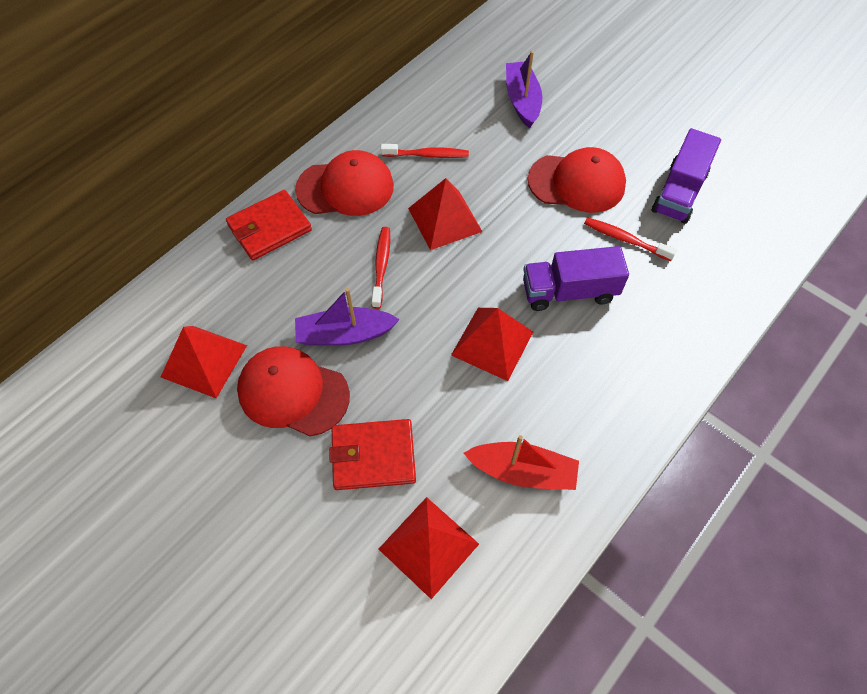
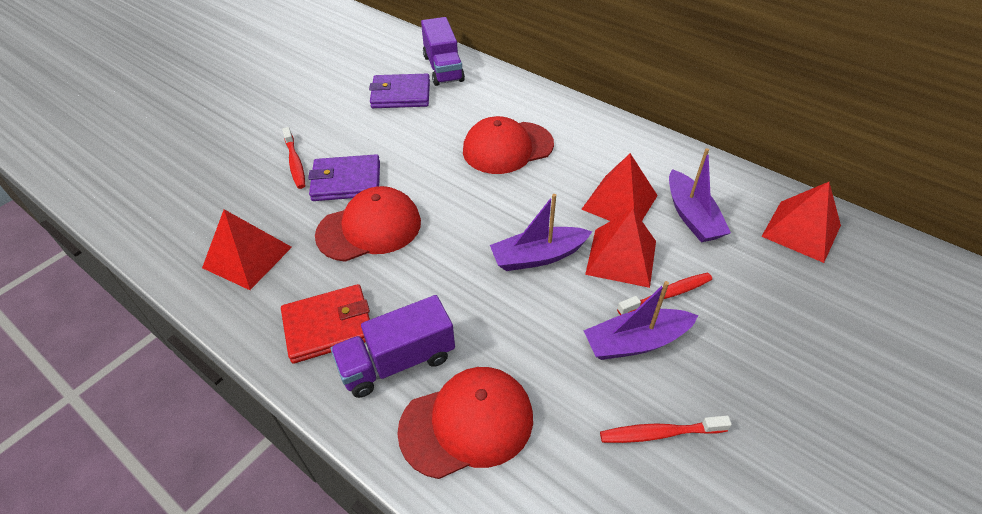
purple boat: 2 -> 3
purple wallet: 0 -> 2
red boat: 1 -> 0
red wallet: 2 -> 1

